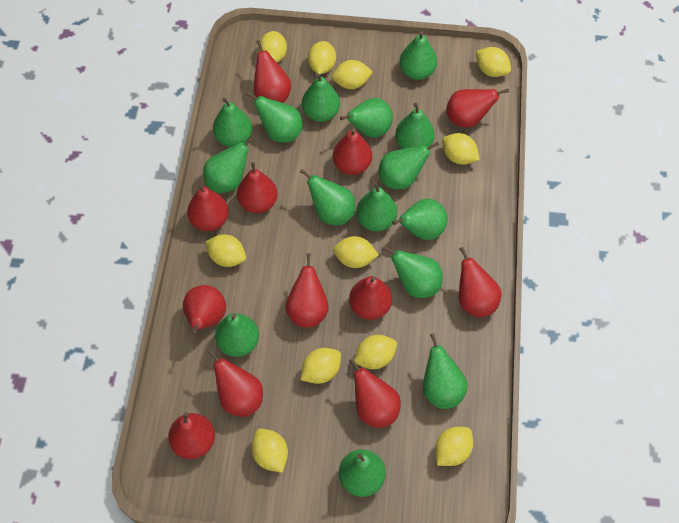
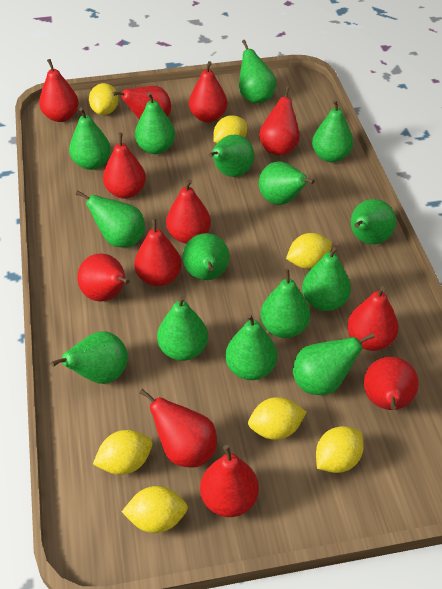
yellow lemon: 11 -> 7

